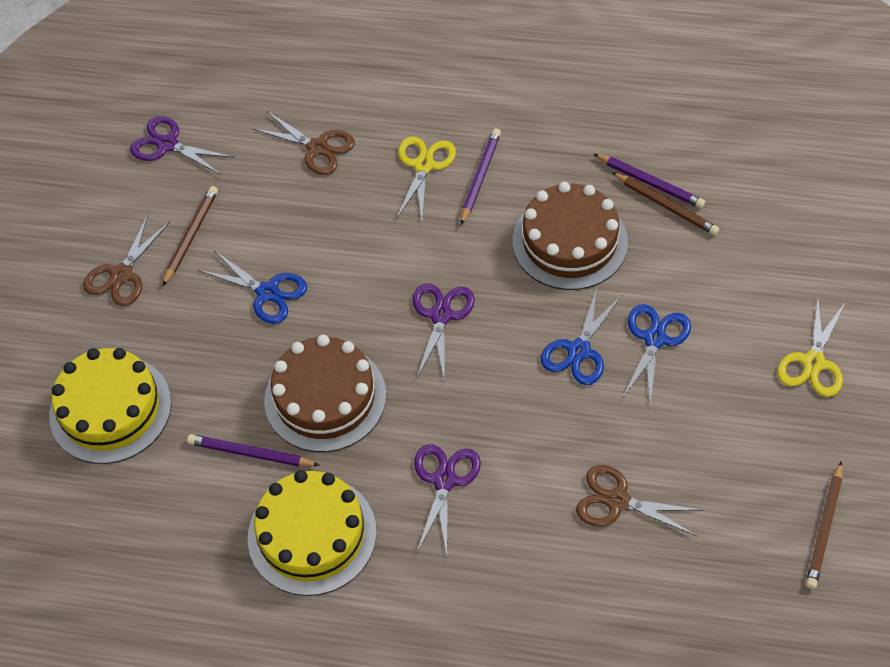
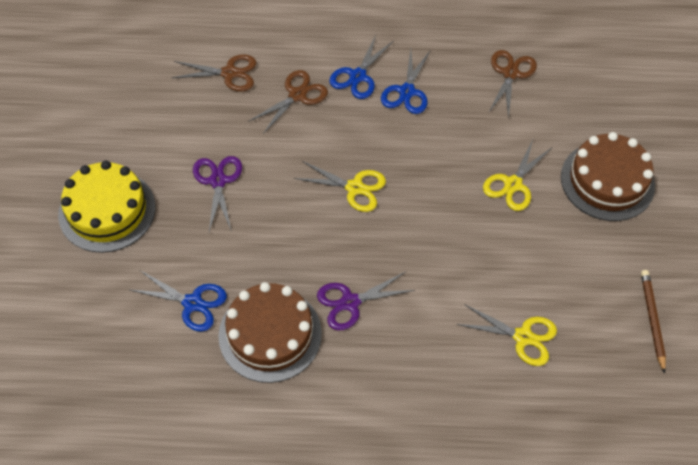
brown pencil: 3 -> 1
purple pencil: 3 -> 0
purple scissors: 3 -> 2
yellow cake: 2 -> 1
yellow scissors: 2 -> 3

